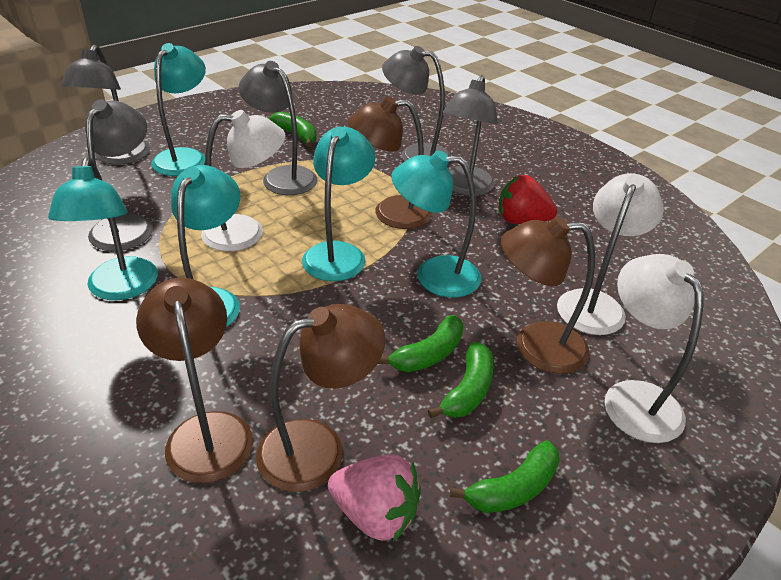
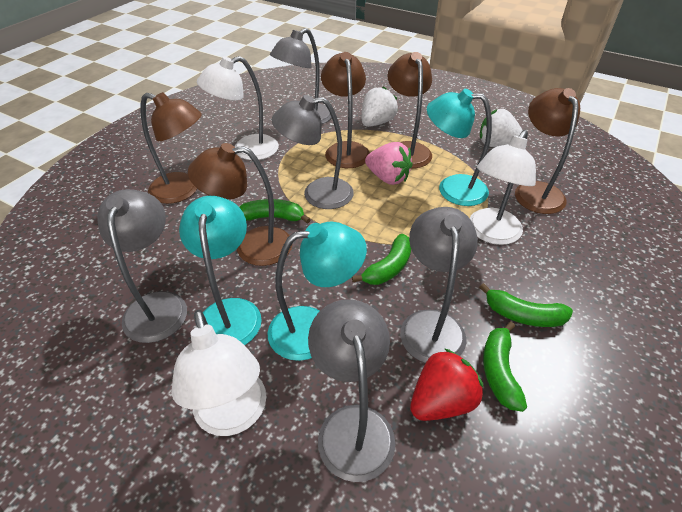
brown lamp: 4 -> 5
turquoise lamp: 5 -> 3
white strawberry: 0 -> 2

